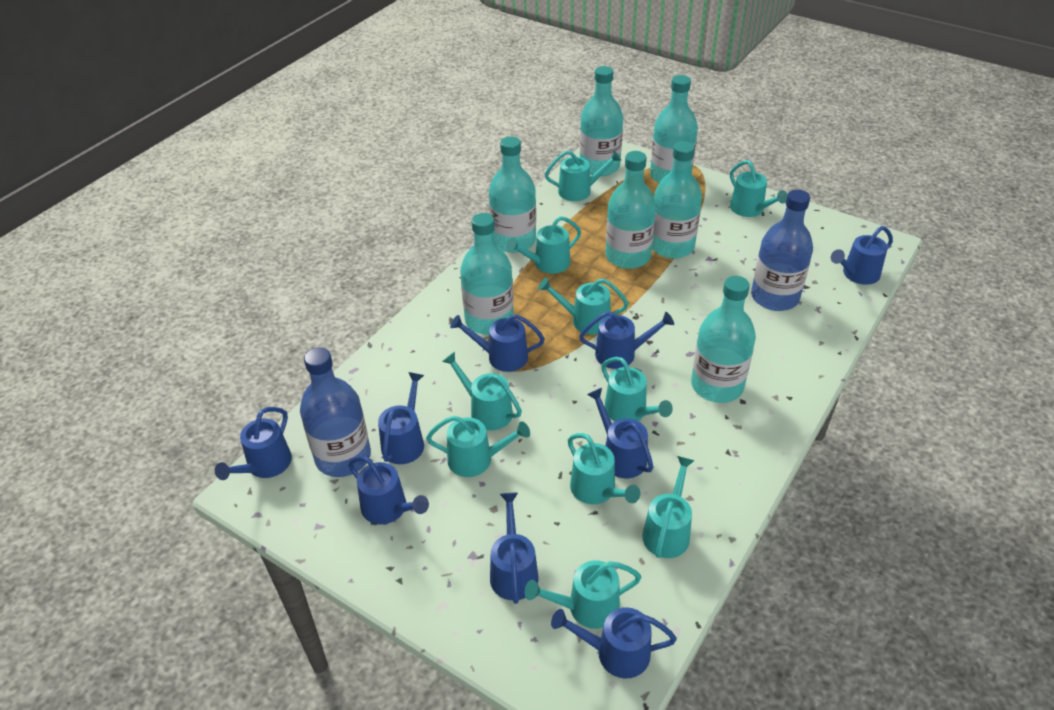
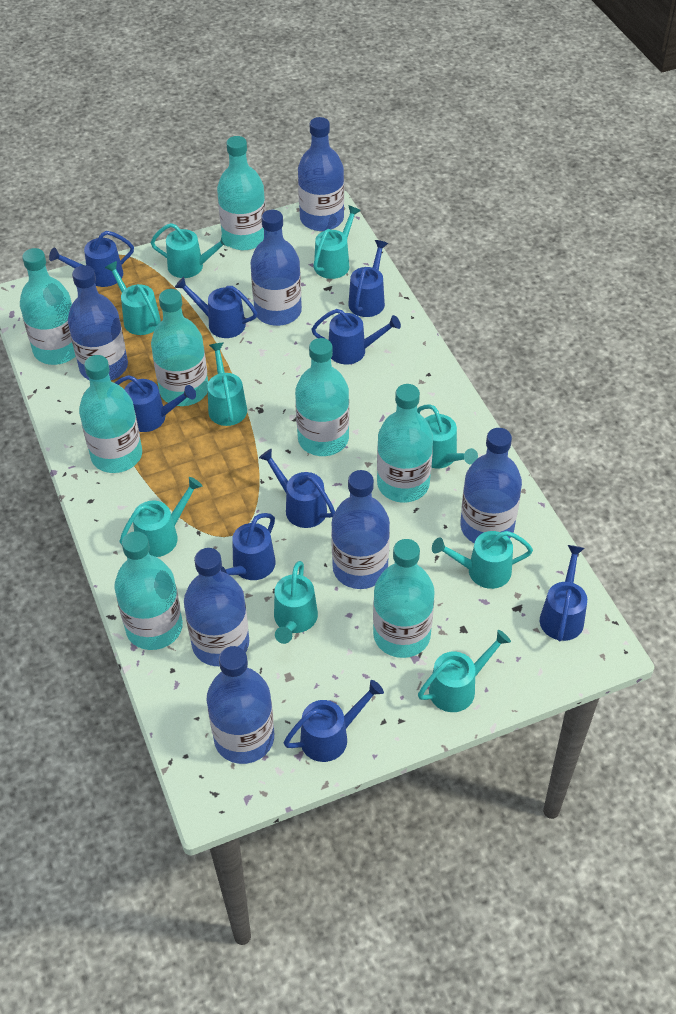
blue bottle: 2 -> 7
turquoise bottle: 7 -> 8
turquoise watering can: 10 -> 9

